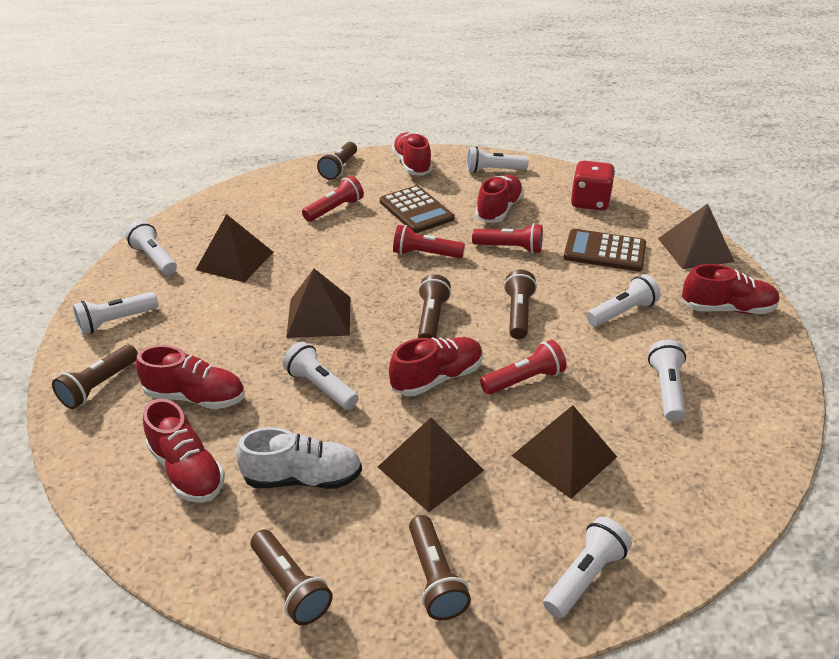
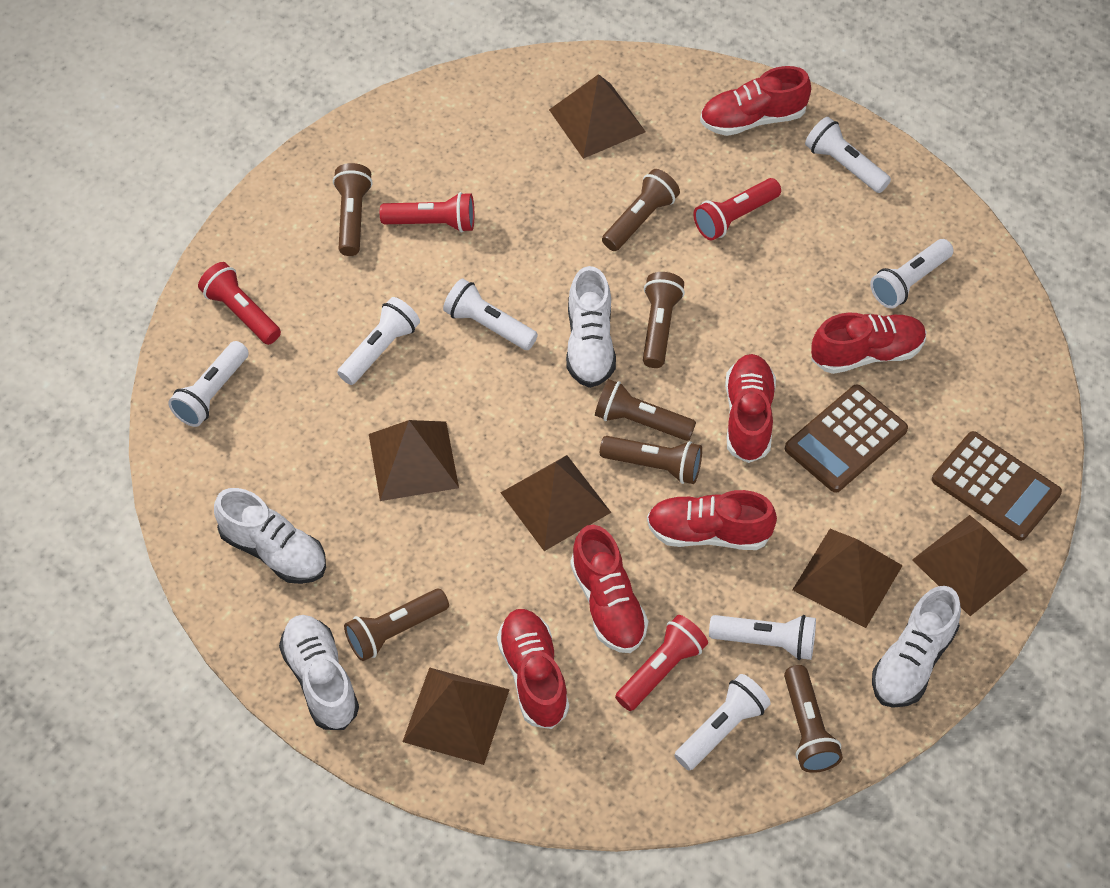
brown flashlight: 6 -> 7
brown pyramid: 5 -> 6
red dice: 1 -> 0
white shoe: 1 -> 4

